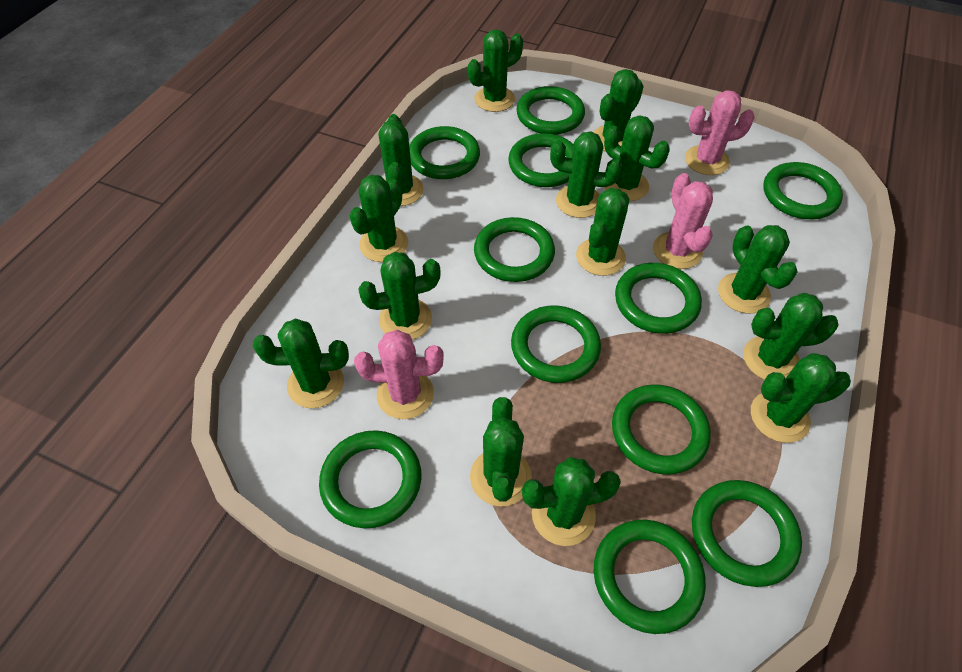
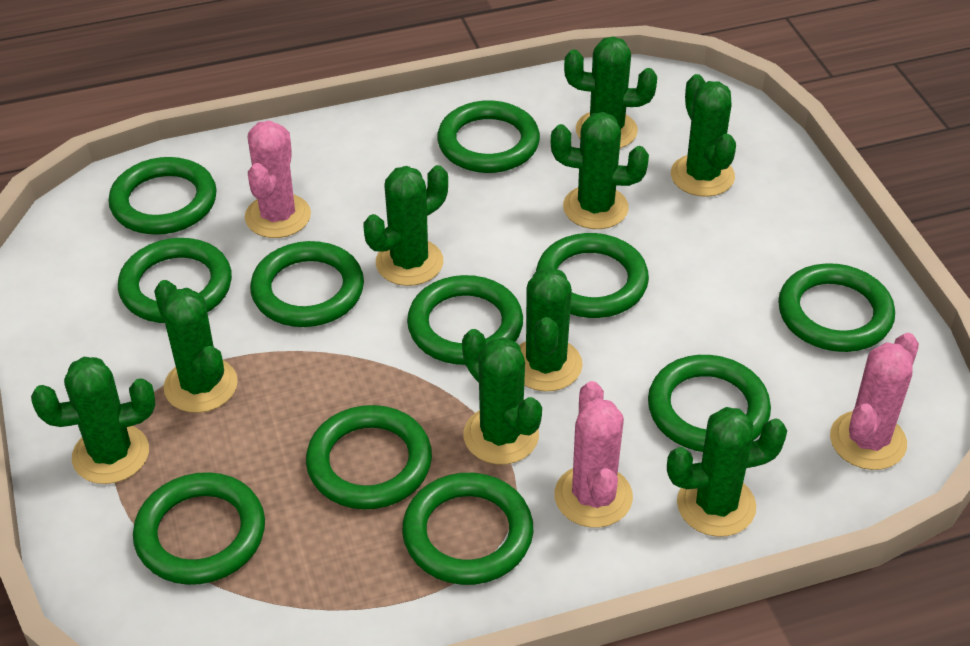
green cactus: 14 -> 9

